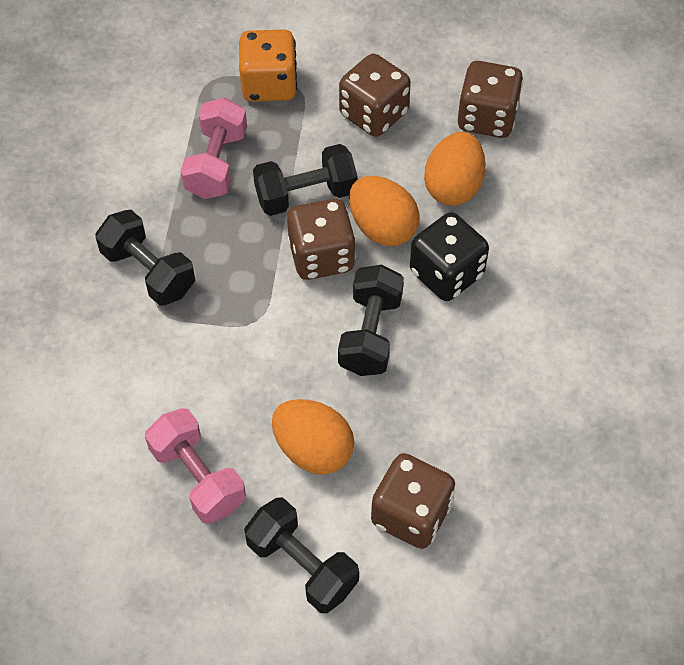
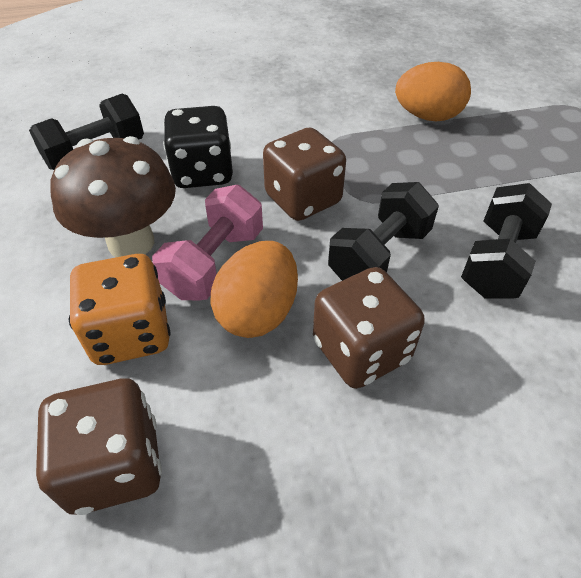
black dumbbell: 4 -> 3
brown dice: 4 -> 3
brown mushroom: 0 -> 1
orange egg: 3 -> 2
pink dumbbell: 2 -> 1

